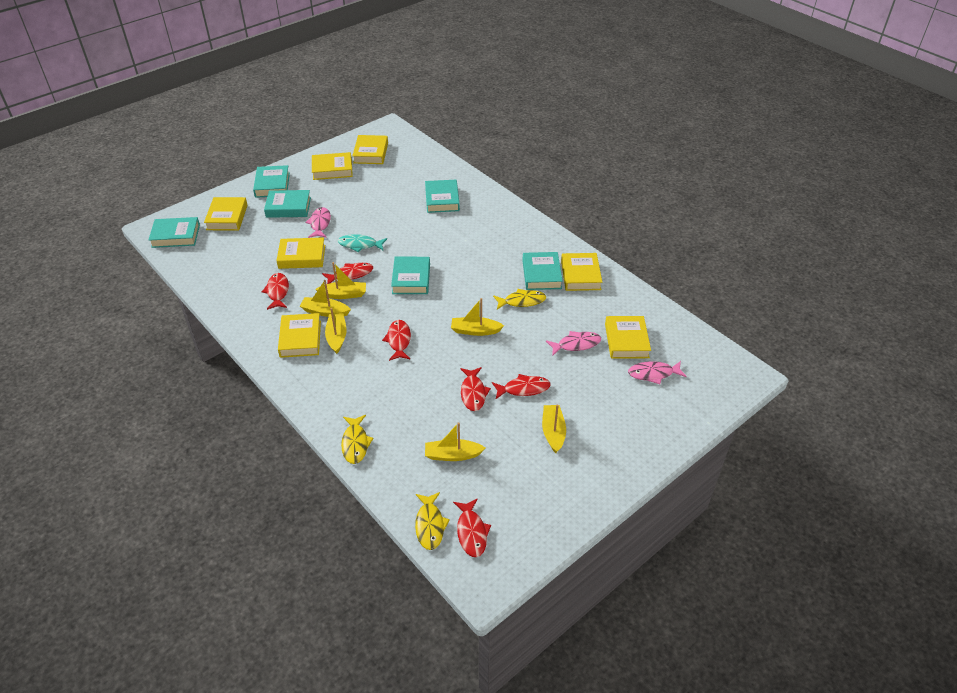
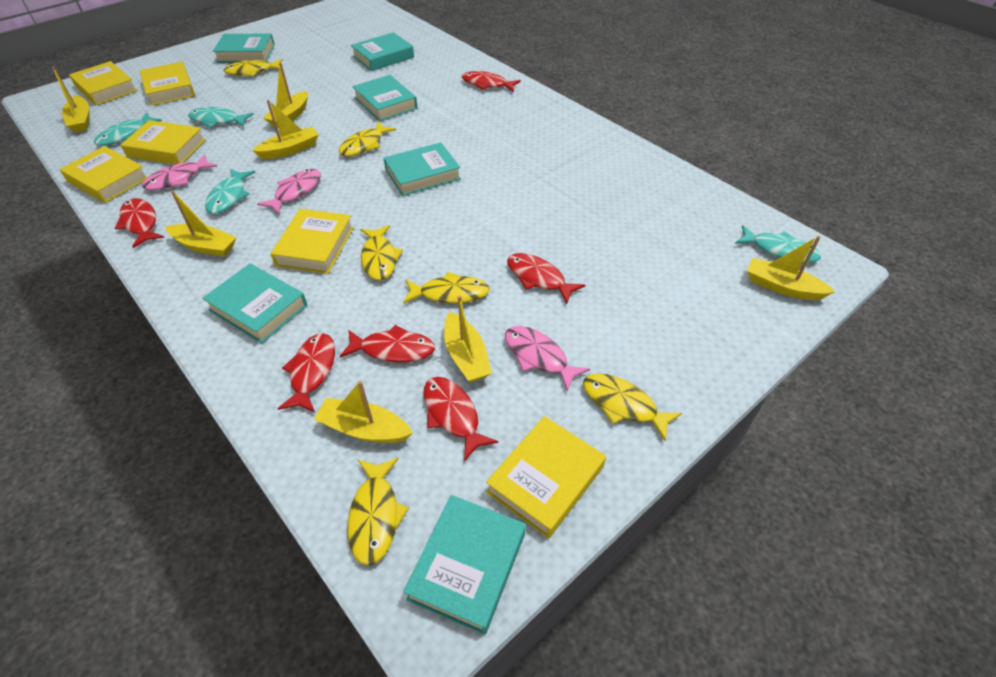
turquoise fish: 1 -> 4
yellow boat: 6 -> 7
yellow book: 7 -> 6
yellow fish: 3 -> 6

